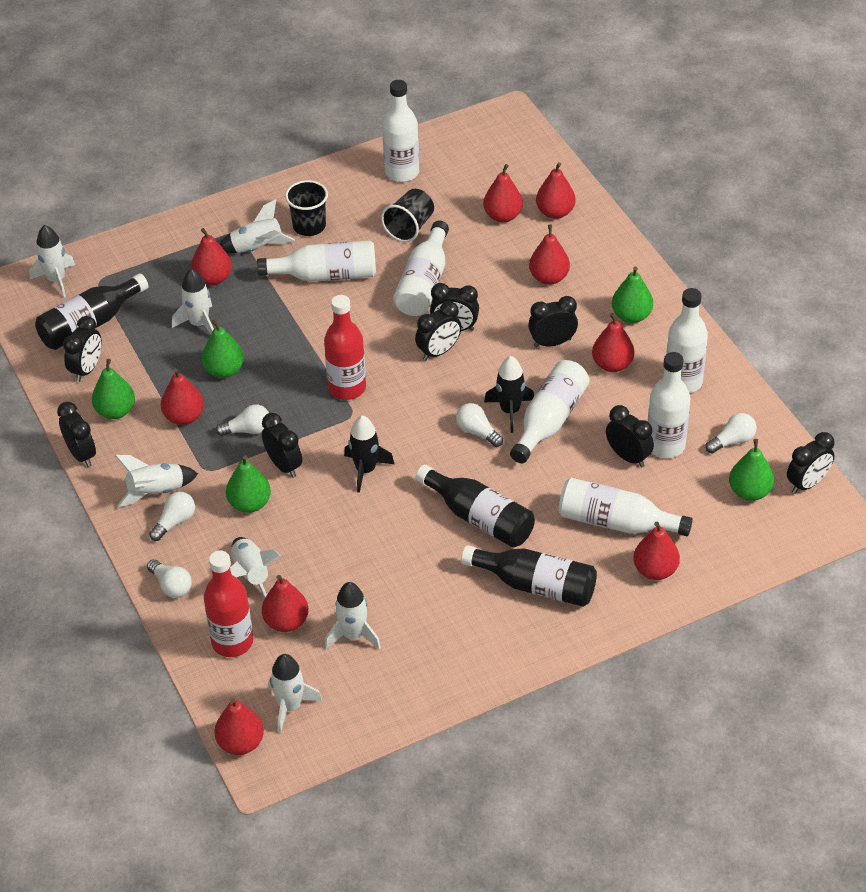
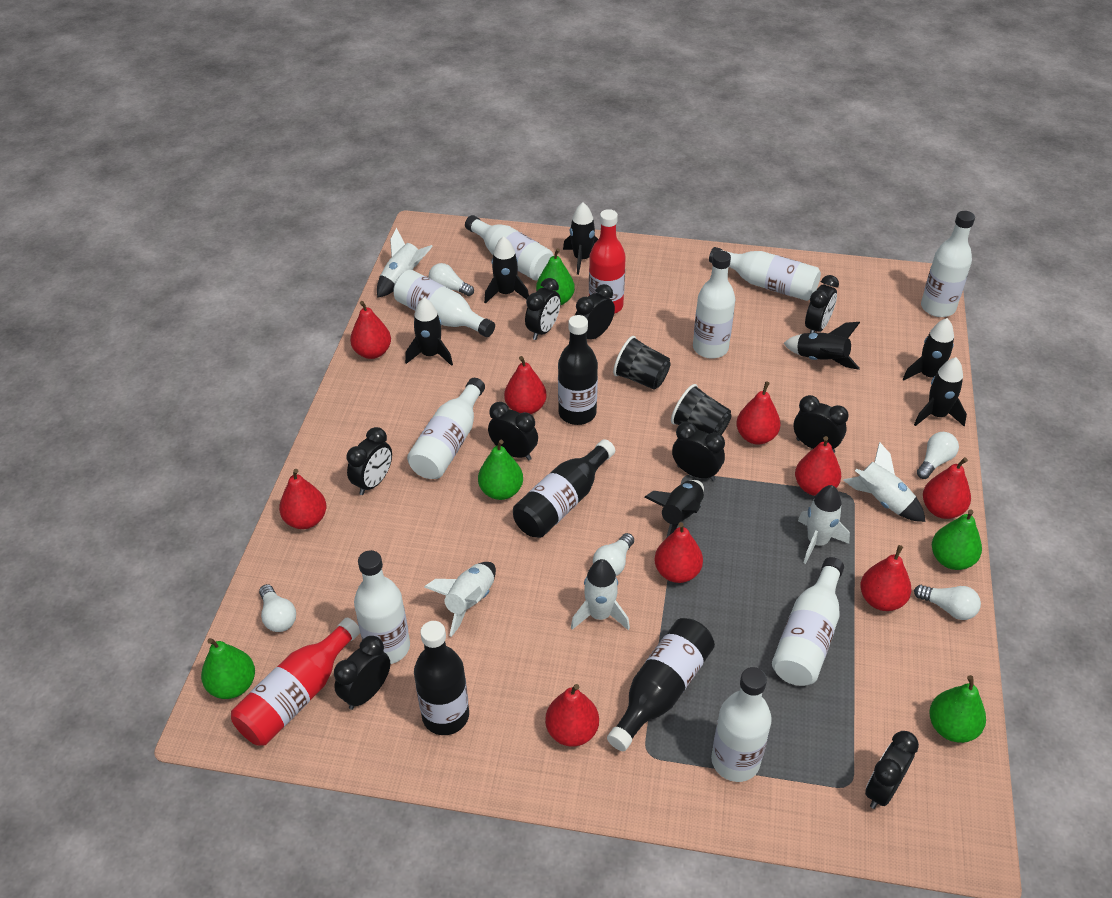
black bottle: 3 -> 4
black clock: 8 -> 9
black rocket: 2 -> 7
white bottle: 7 -> 9
white rocket: 7 -> 5

